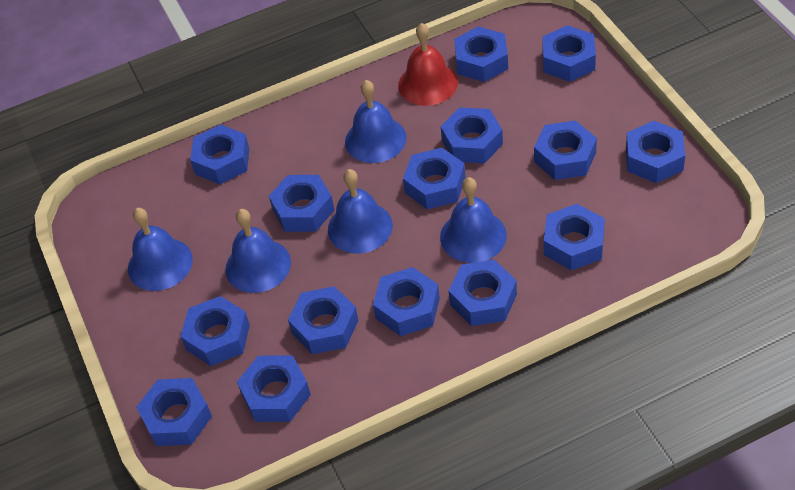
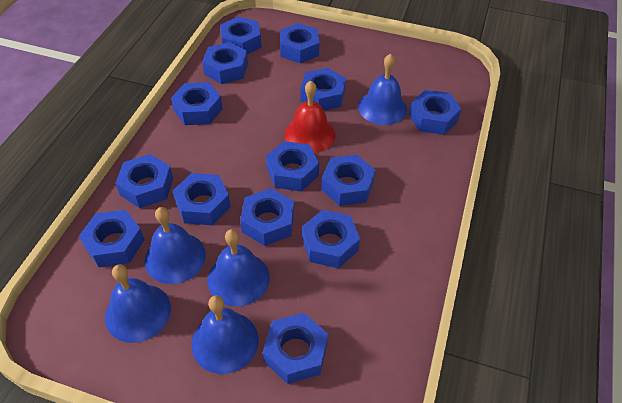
blue nut: 15 -> 14

